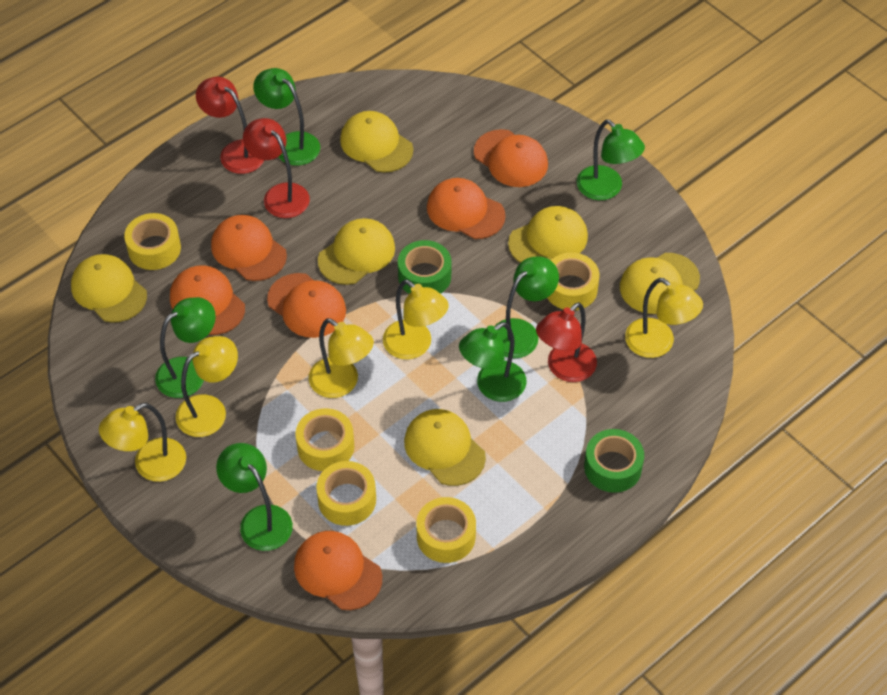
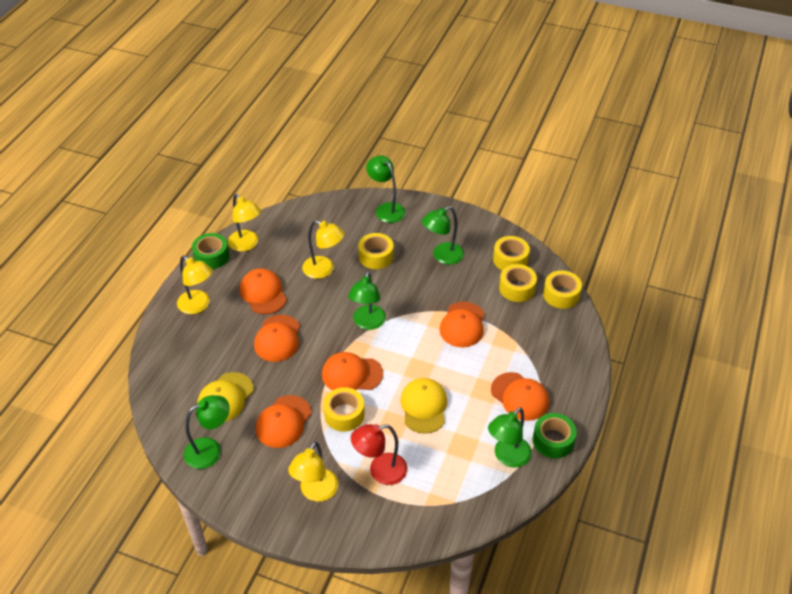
green lamp: 6 -> 5
red lamp: 3 -> 1
yellow cap: 6 -> 2
yellow lamp: 5 -> 4

